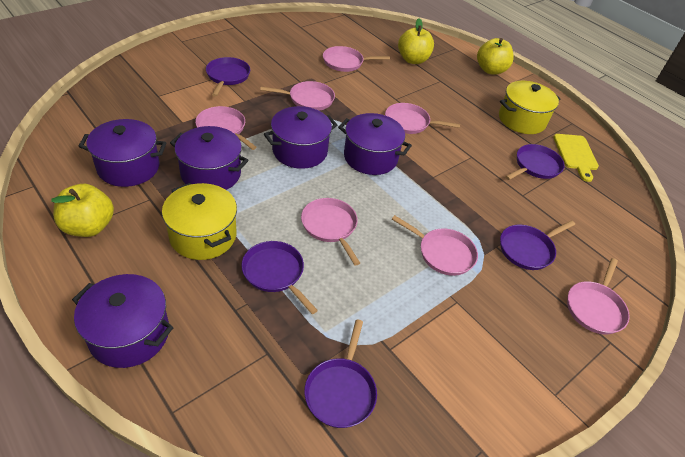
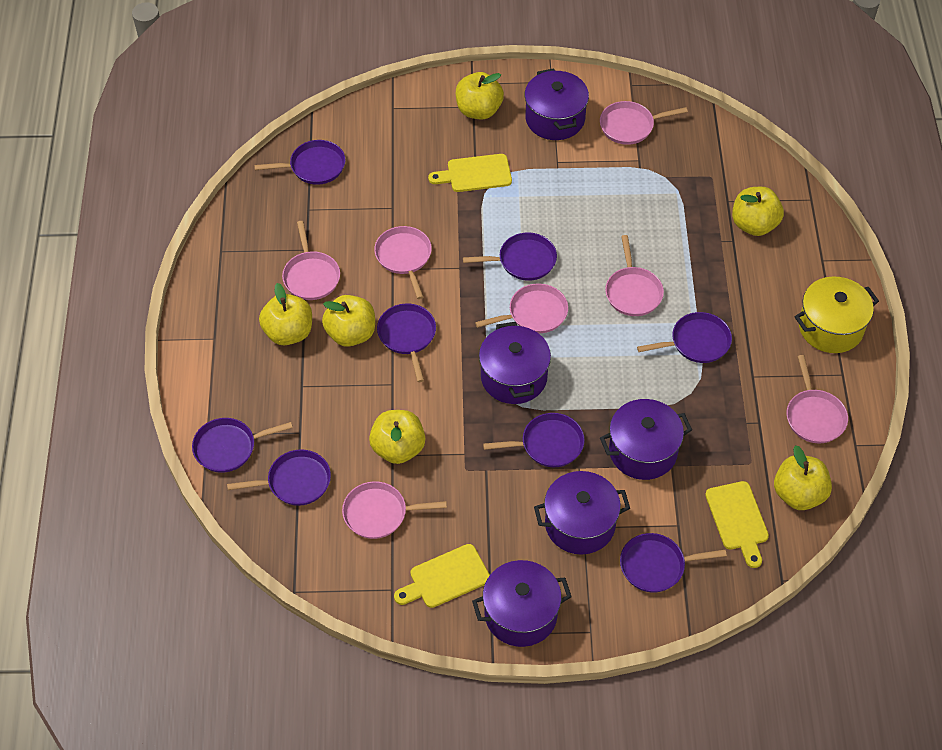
purple pan: 5 -> 8
yellow apple: 3 -> 6
yellow cutting board: 1 -> 3
yellow pot: 2 -> 1

